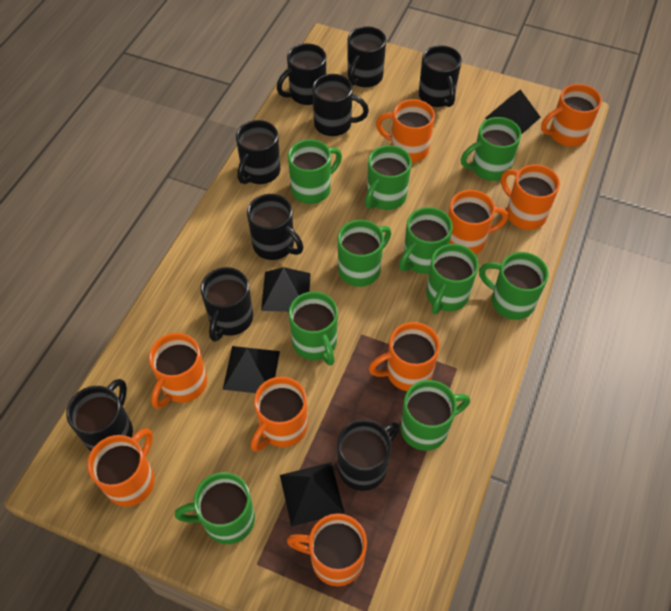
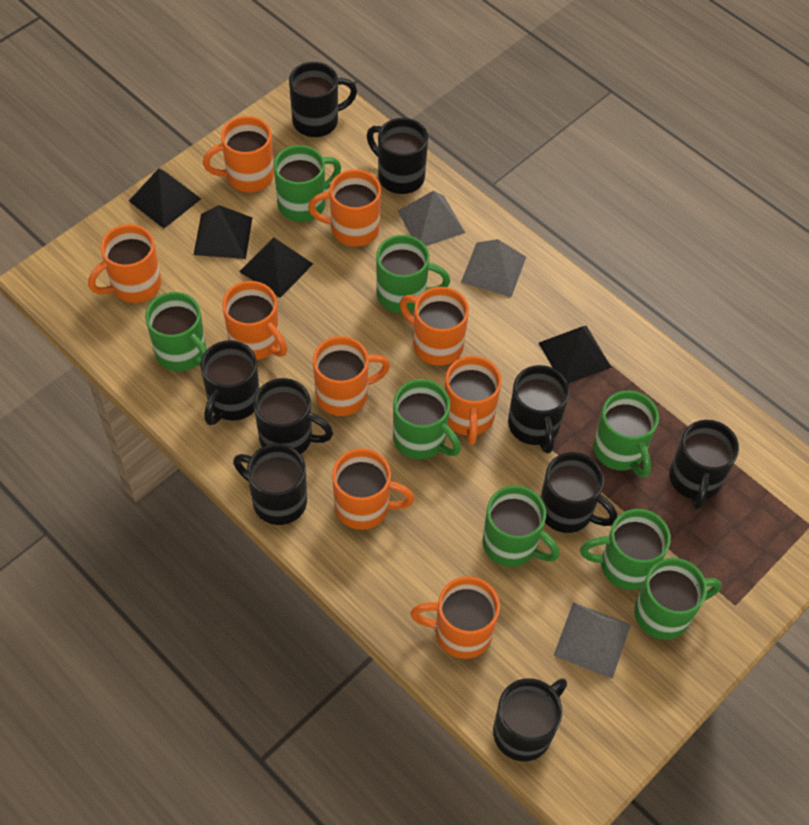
green mug: 10 -> 8
grey pyramid: 0 -> 3

